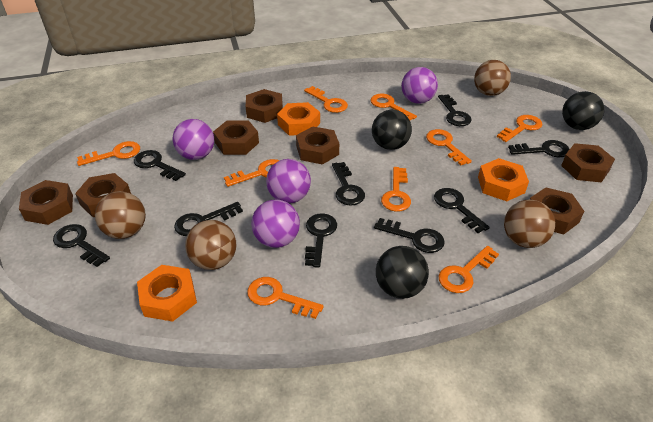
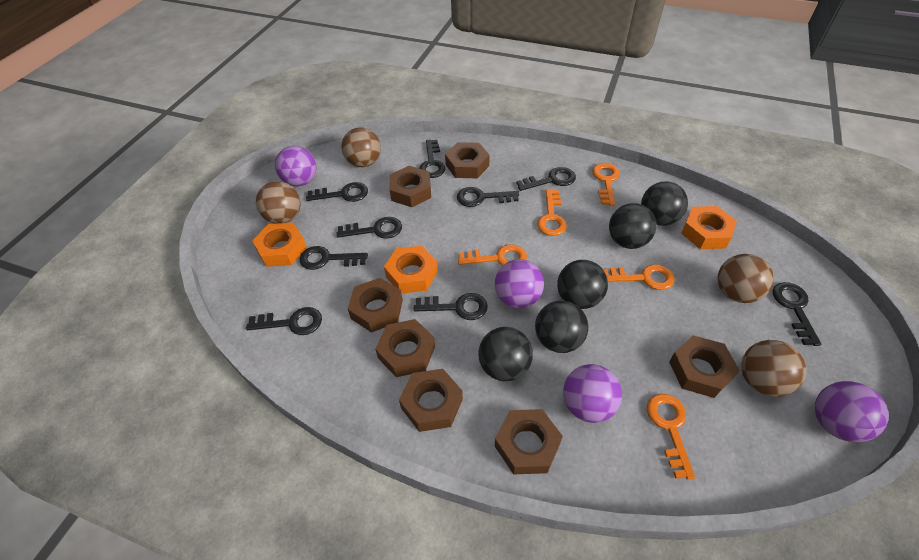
black ball: 3 -> 5
orange key: 9 -> 5

